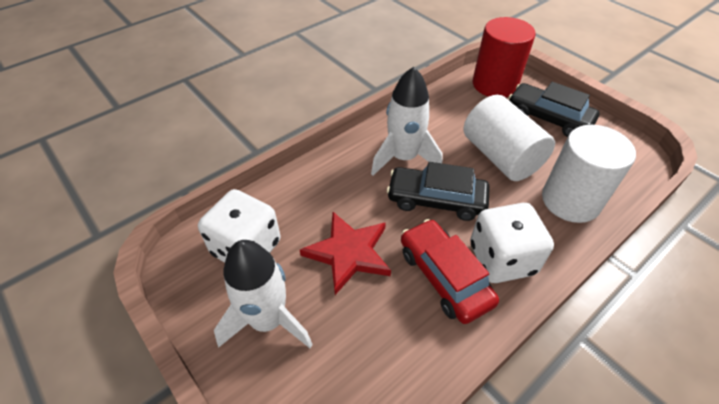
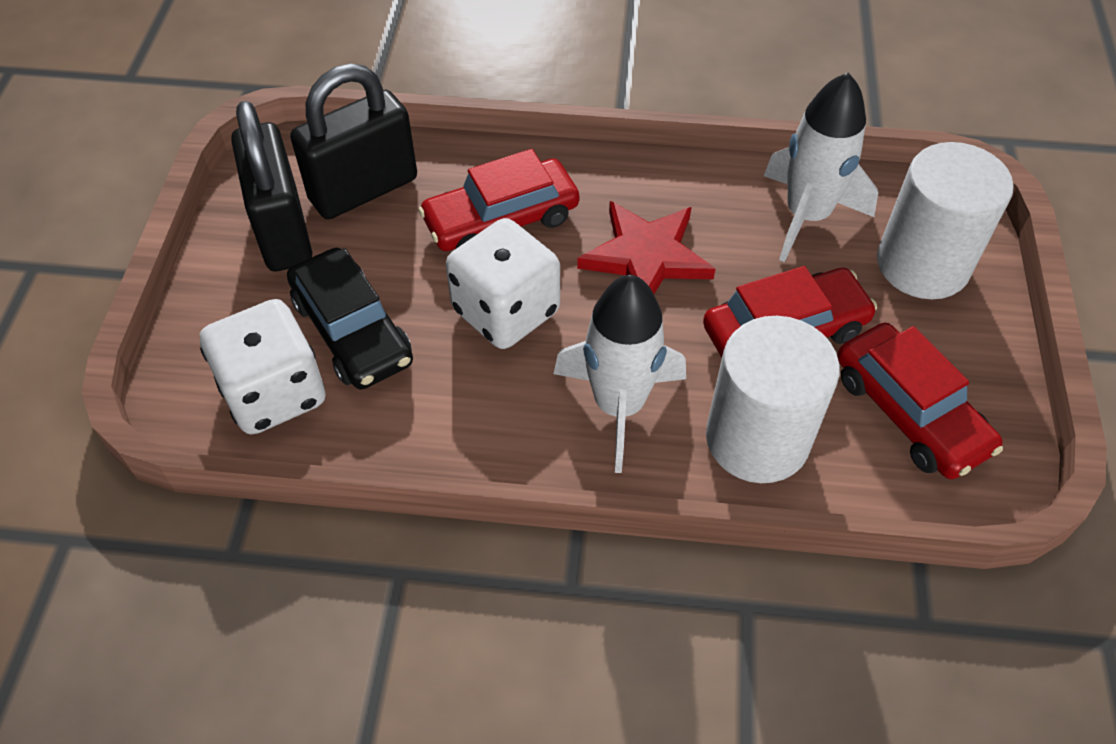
black car: 2 -> 1
black padlock: 0 -> 2
red car: 1 -> 3
red cylinder: 1 -> 0

